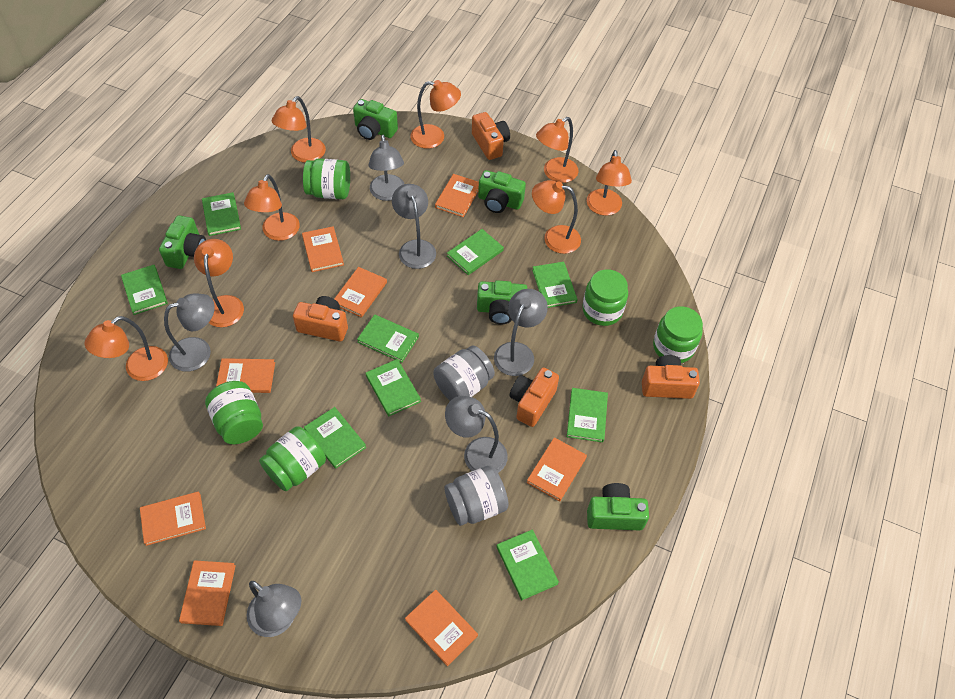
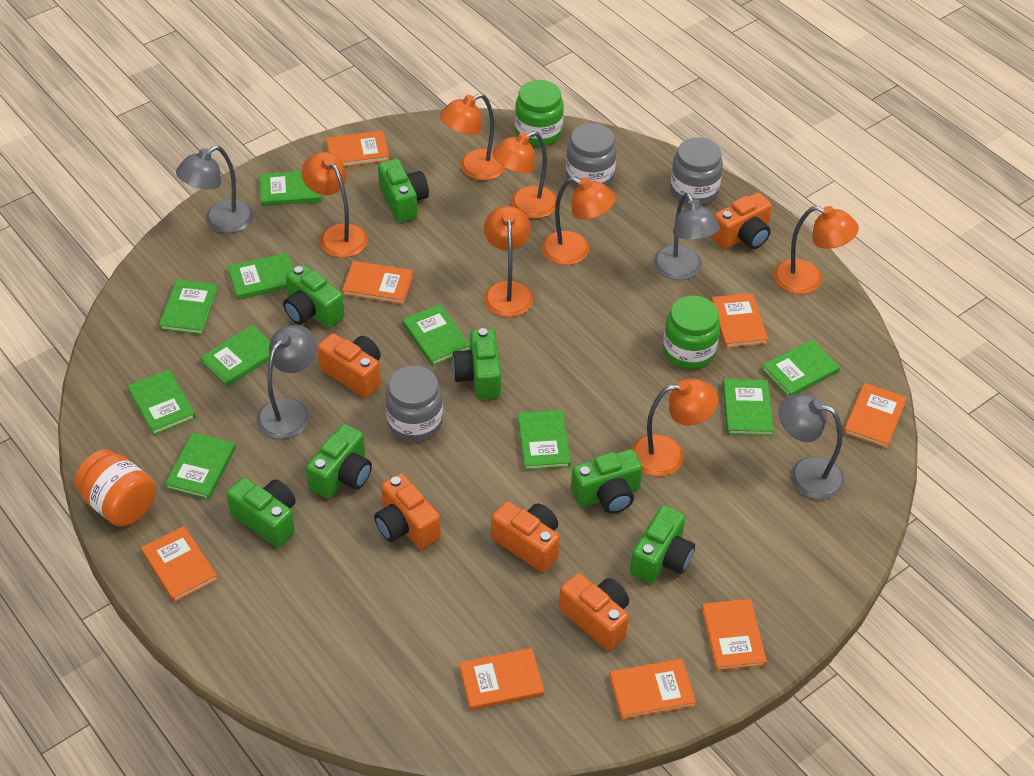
green book: 9 -> 10
green camera: 5 -> 7
green jar: 5 -> 2
grey jar: 2 -> 3
grey lamp: 6 -> 4
orange camera: 4 -> 5
orange jar: 0 -> 1
orange lamp: 8 -> 7

